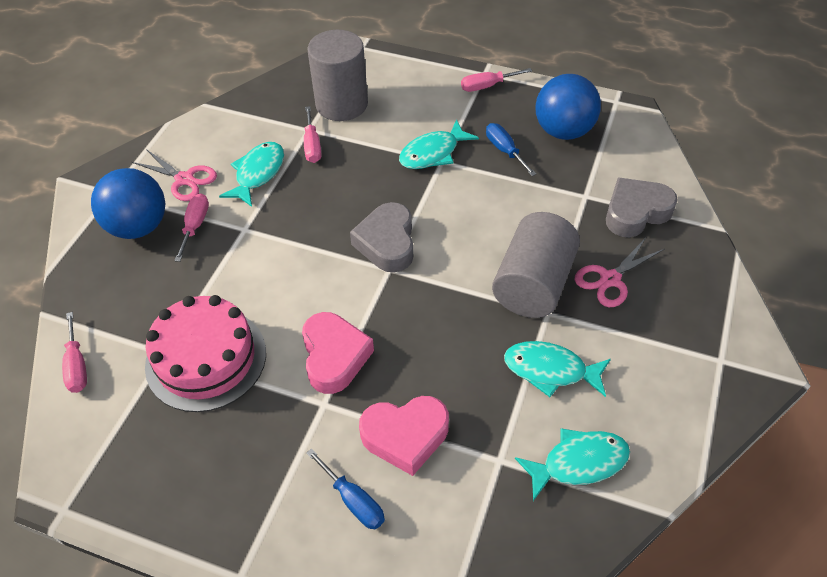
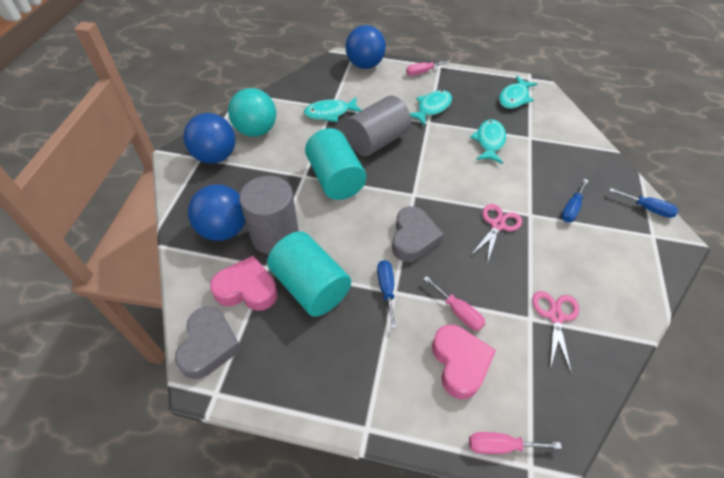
blue ball: 2 -> 3
blue screwdriver: 2 -> 3
pink cake: 1 -> 0
pink screwdriver: 4 -> 3
turquoise ball: 0 -> 1
turquoise cylinder: 0 -> 2

